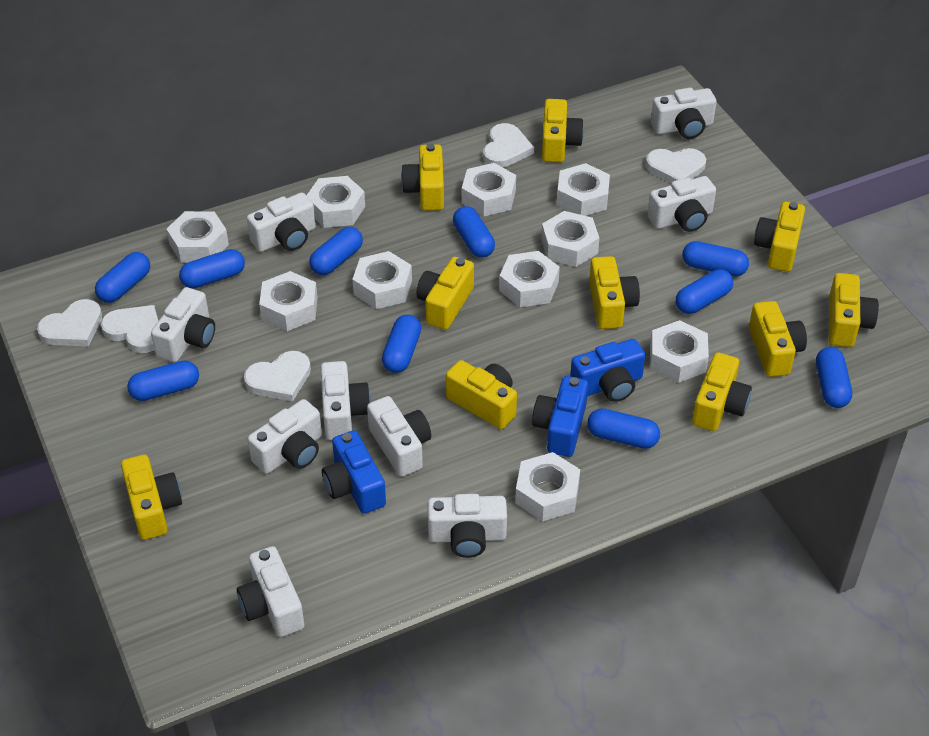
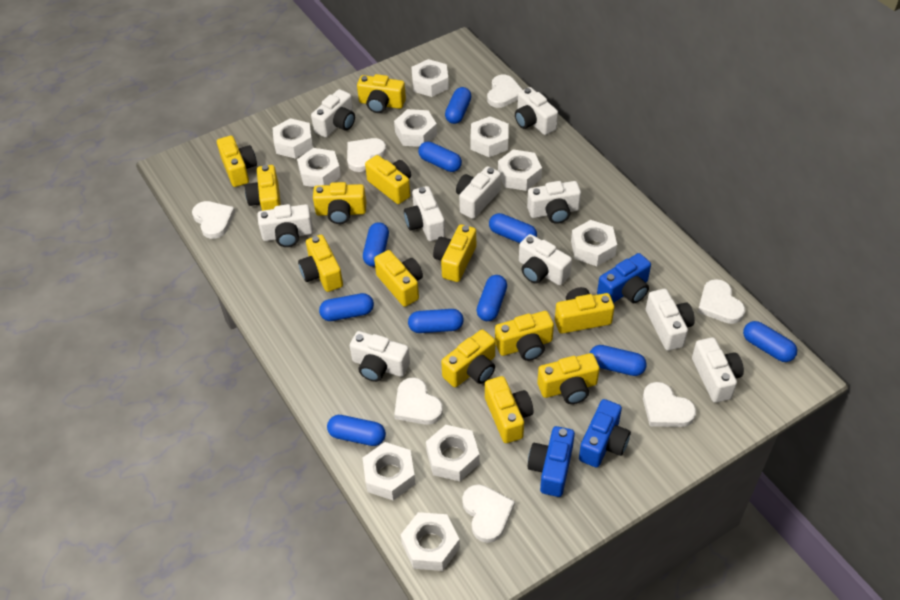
white camera: 9 -> 10
white heart: 5 -> 7
yellow camera: 10 -> 13

